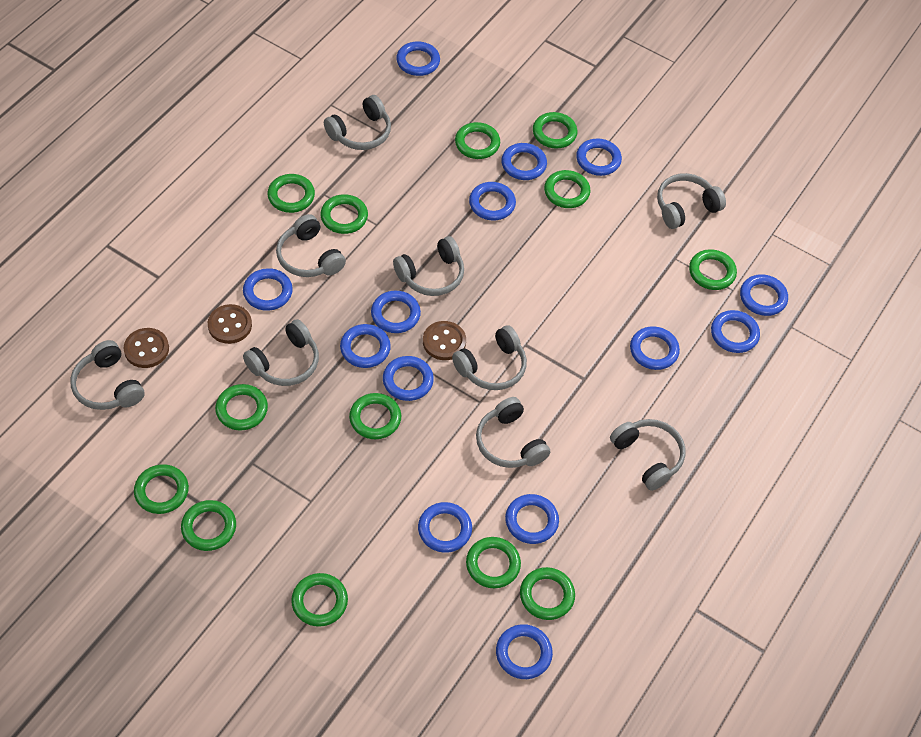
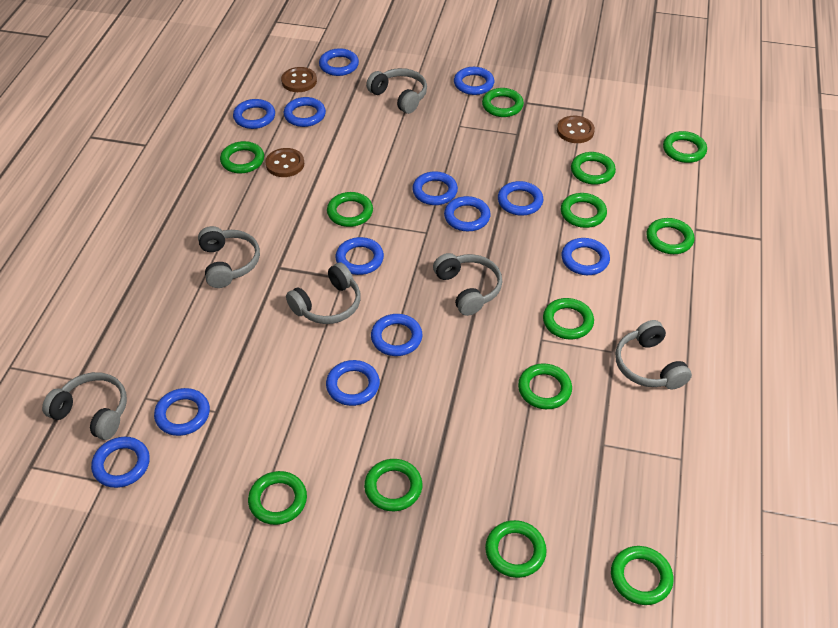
blue ring: 14 -> 13
grey headphones: 9 -> 6

